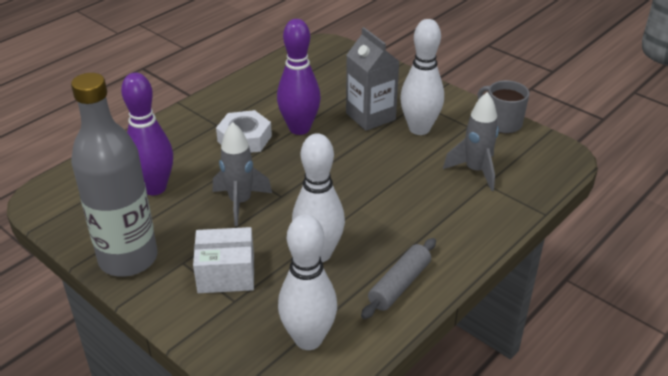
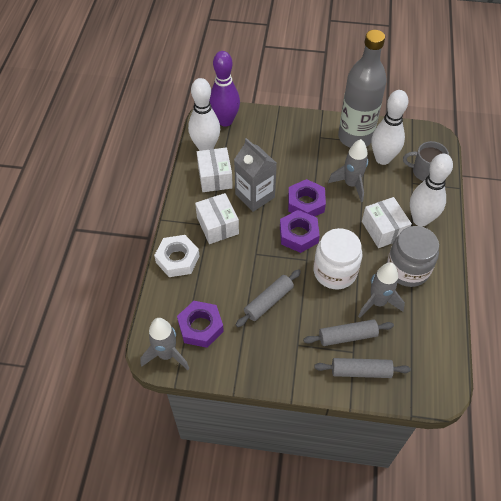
grey jar: 0 -> 1
grey rocket: 2 -> 3
grey rolling pin: 1 -> 3
purple bowling pin: 2 -> 1
purple nut: 0 -> 3
white box: 1 -> 3
white jar: 0 -> 1

